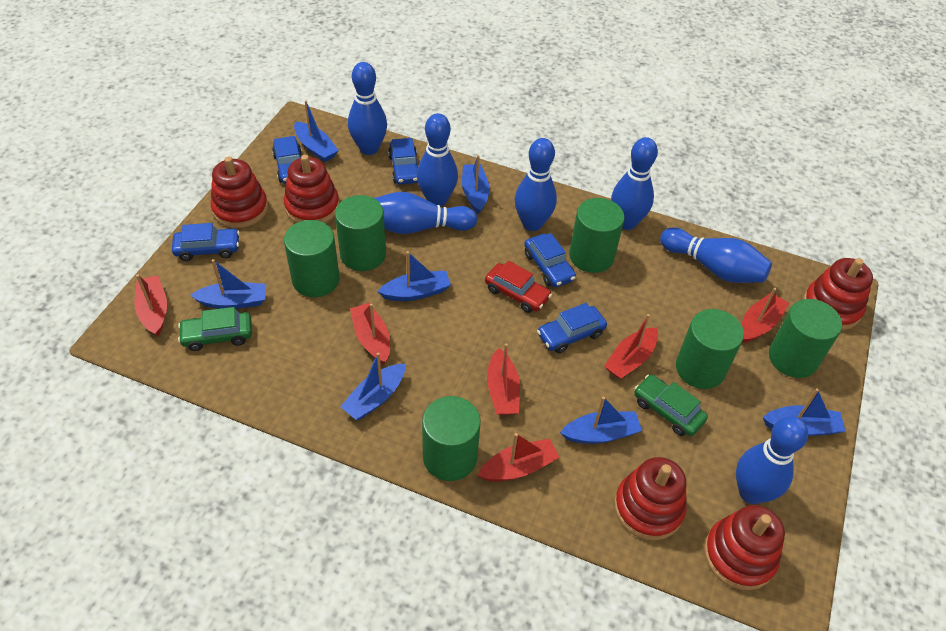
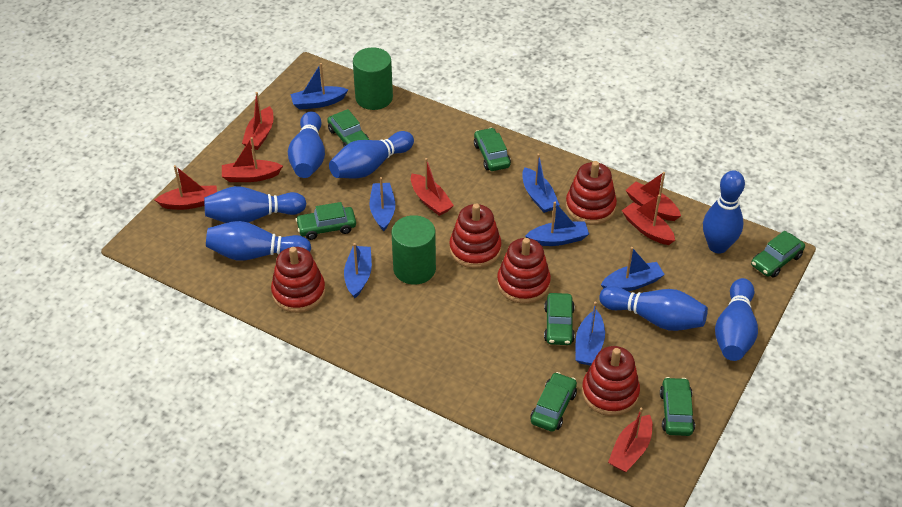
blue car: 5 -> 0
green car: 2 -> 7
green cylinder: 6 -> 2
red boat: 6 -> 7
red car: 1 -> 0

